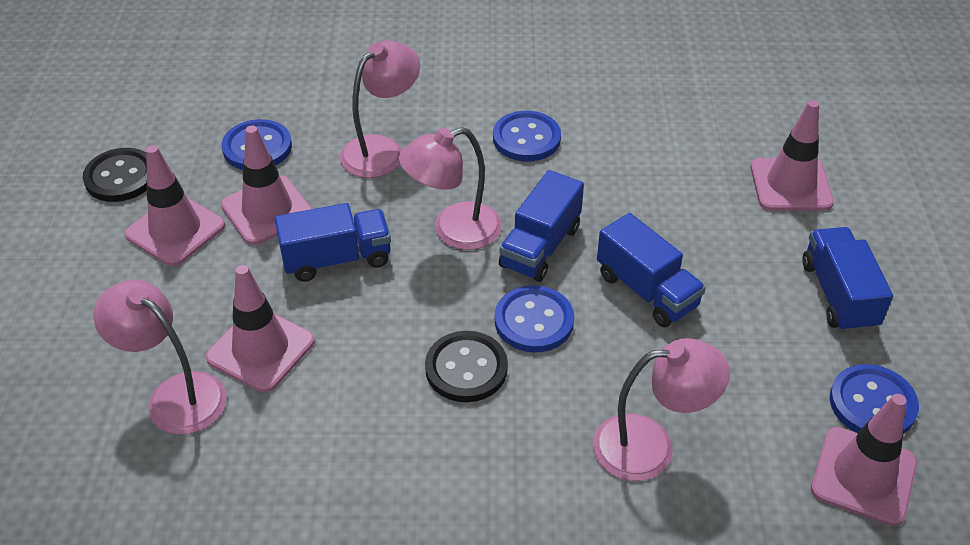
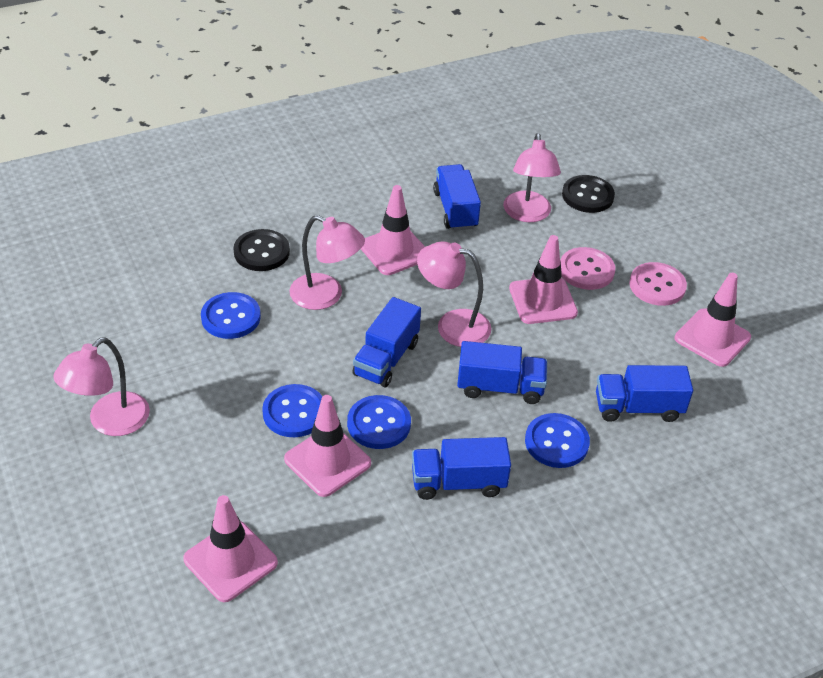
blue truck: 4 -> 5
pink button: 0 -> 2

